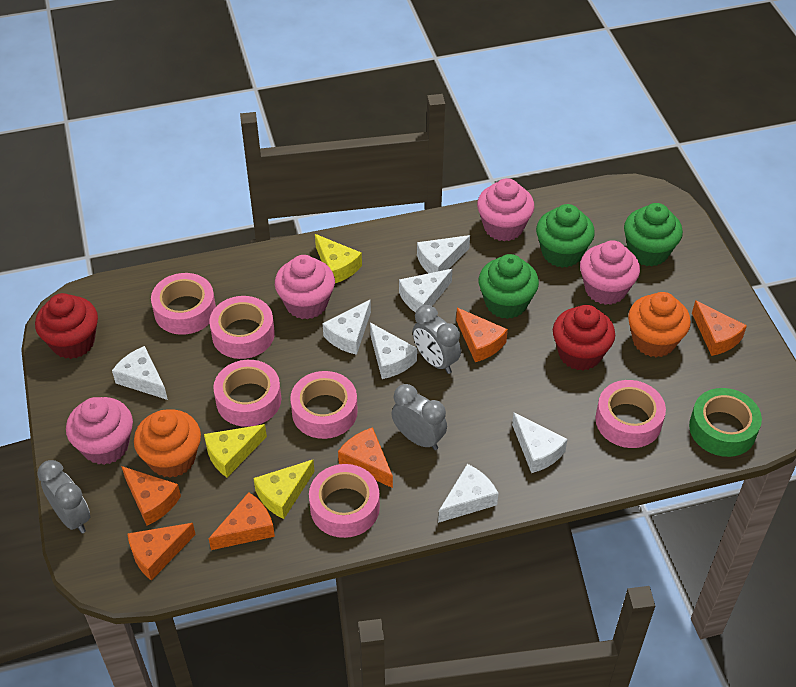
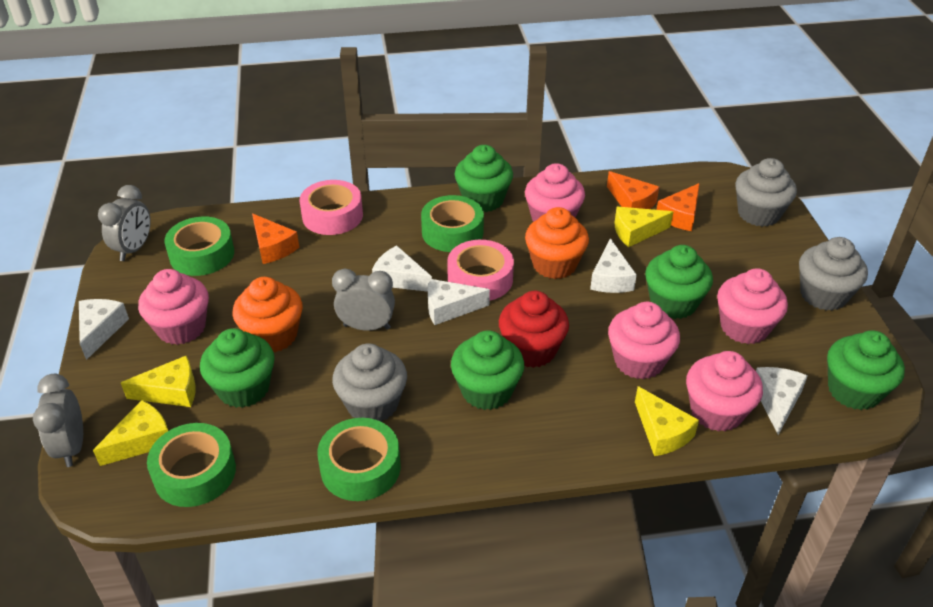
green cupcake: 3 -> 5
green tape: 1 -> 4
grey cupcake: 0 -> 3
orange cheese: 6 -> 3
pink cupcake: 4 -> 5
pink tape: 6 -> 2
red cupcake: 2 -> 1
white cheese: 7 -> 5
yellow cheese: 3 -> 4

